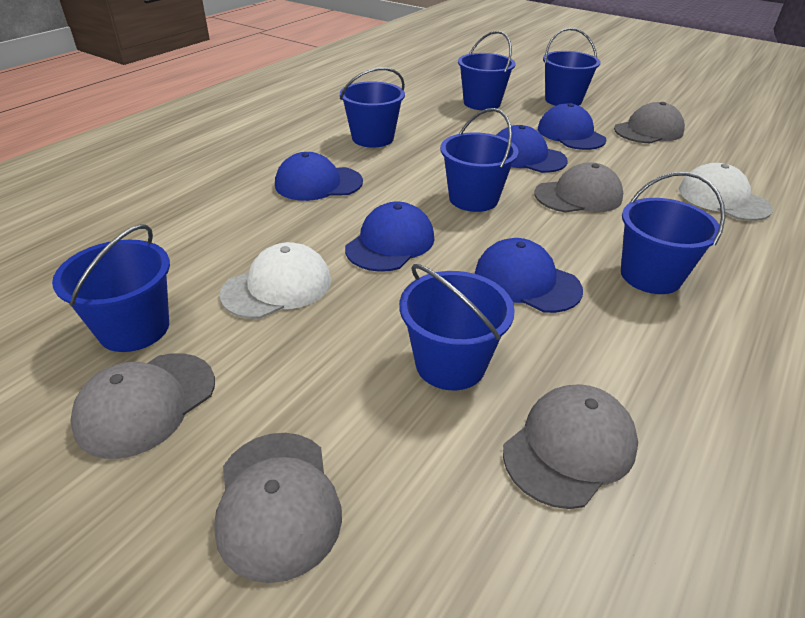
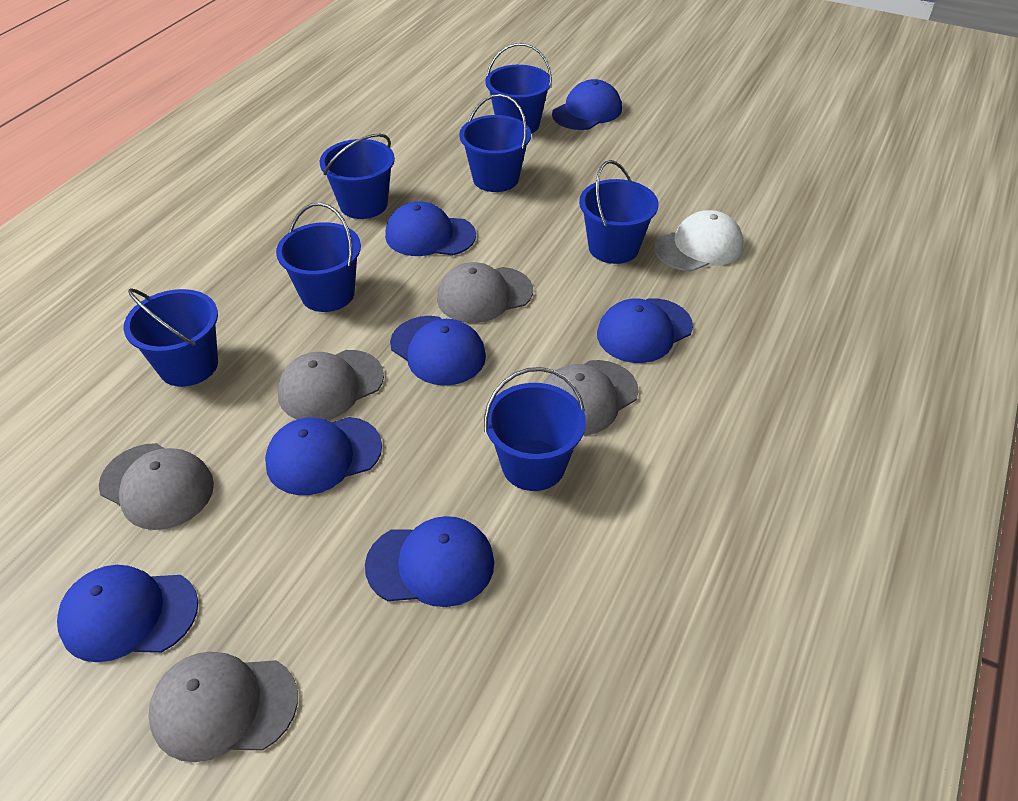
blue cap: 5 -> 7
white cap: 2 -> 1

